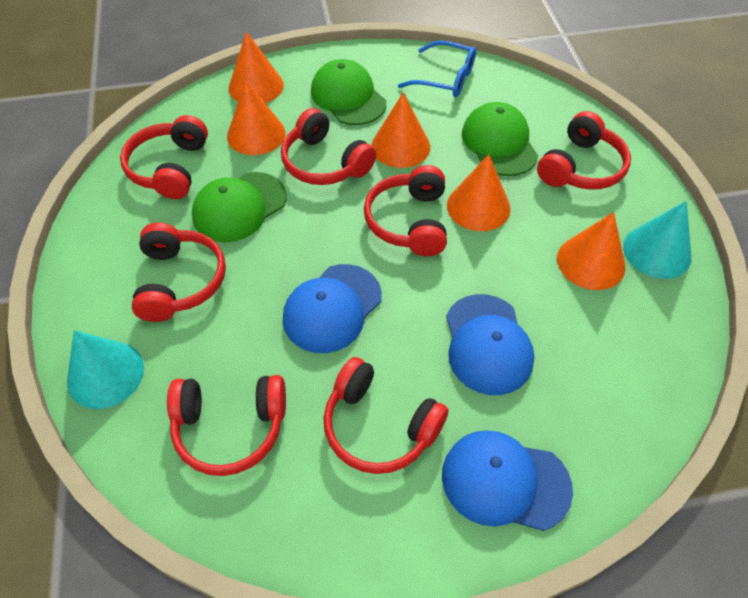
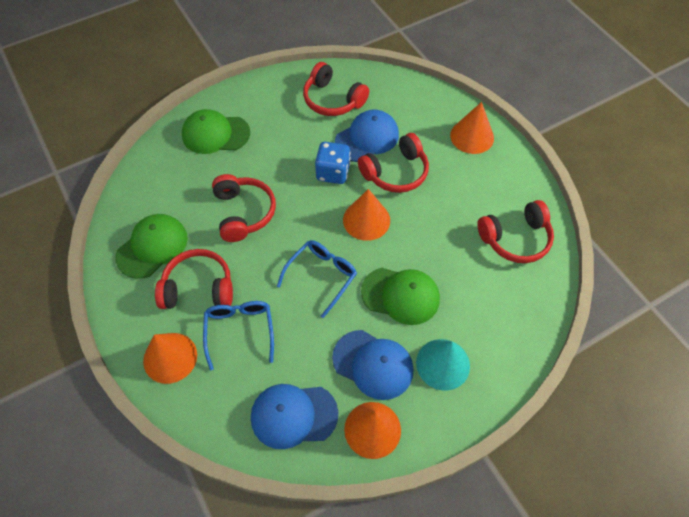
blue dice: 0 -> 1
blue glasses: 1 -> 2
orange cone: 5 -> 4
red headphones: 7 -> 5
turquoise cone: 2 -> 1

